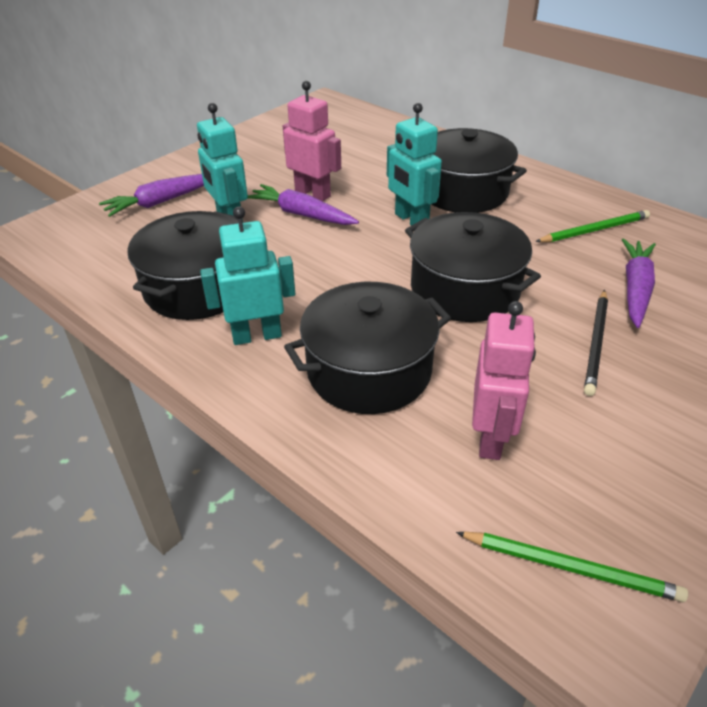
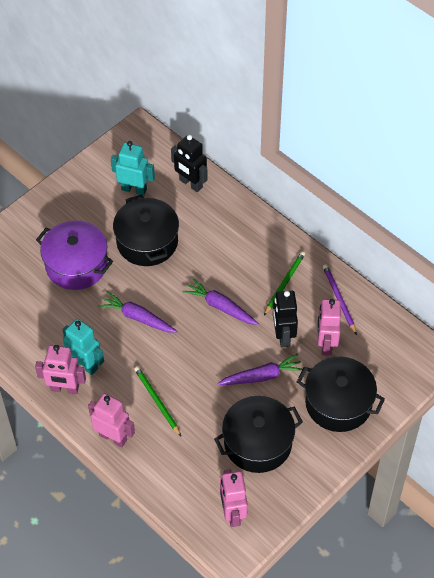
black pencil: 1 -> 0
black pot: 4 -> 3
black robot: 0 -> 2
pink robot: 2 -> 4
purple pencil: 0 -> 1
purple pot: 0 -> 1
turquoise robot: 3 -> 2

